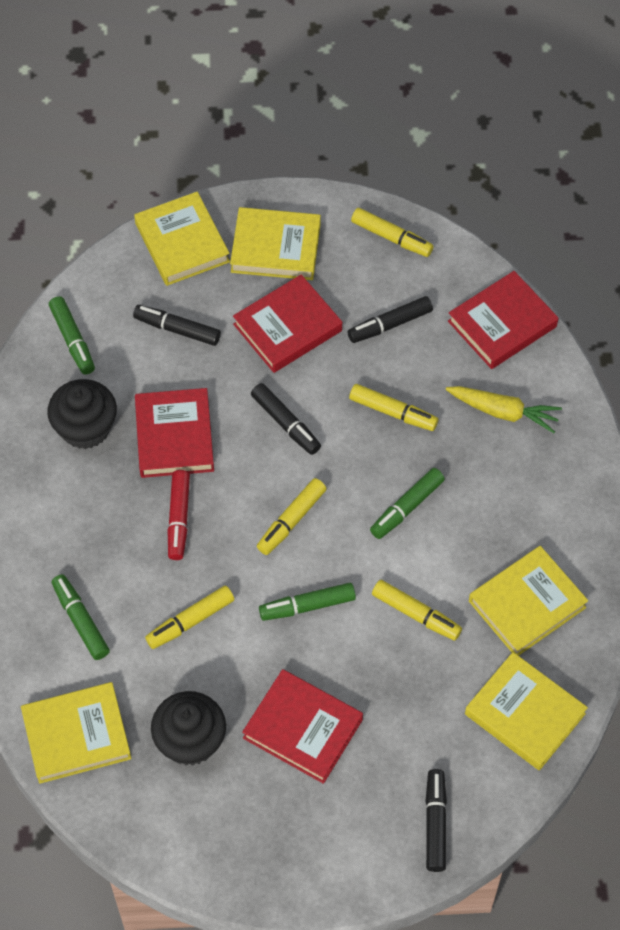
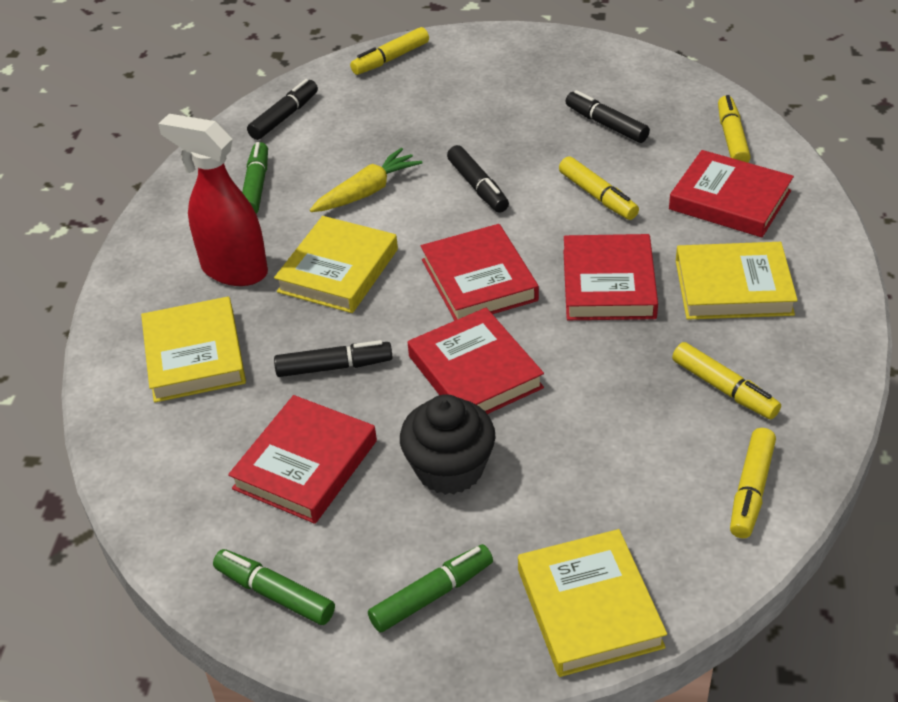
black cupcake: 2 -> 1
green marker: 4 -> 3
red book: 4 -> 5
red marker: 1 -> 0
red spray bottle: 0 -> 1
yellow book: 5 -> 4

